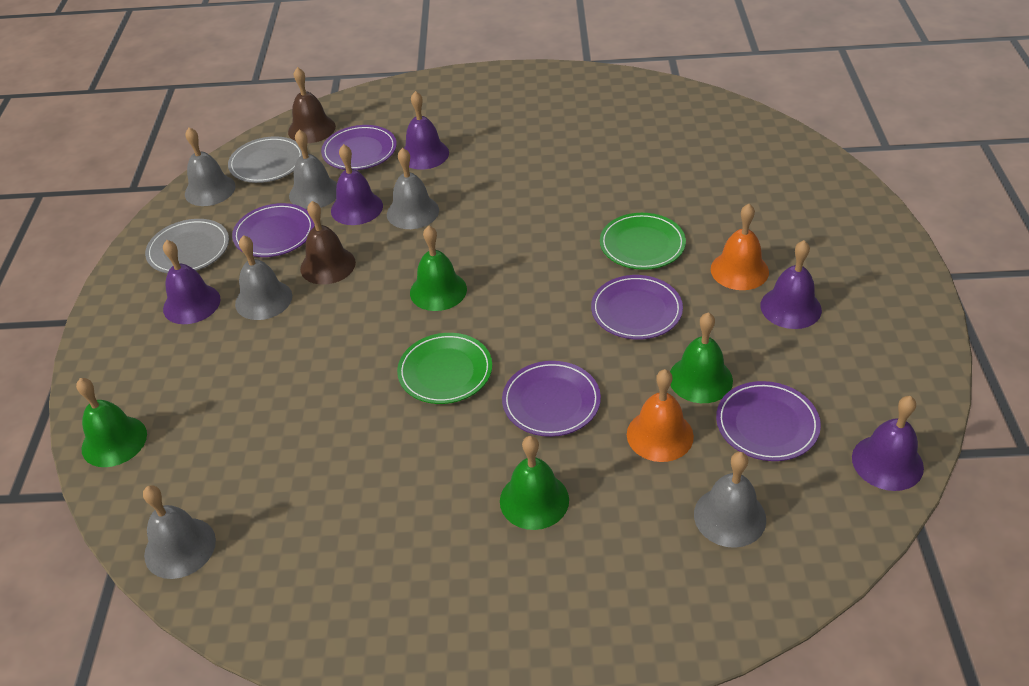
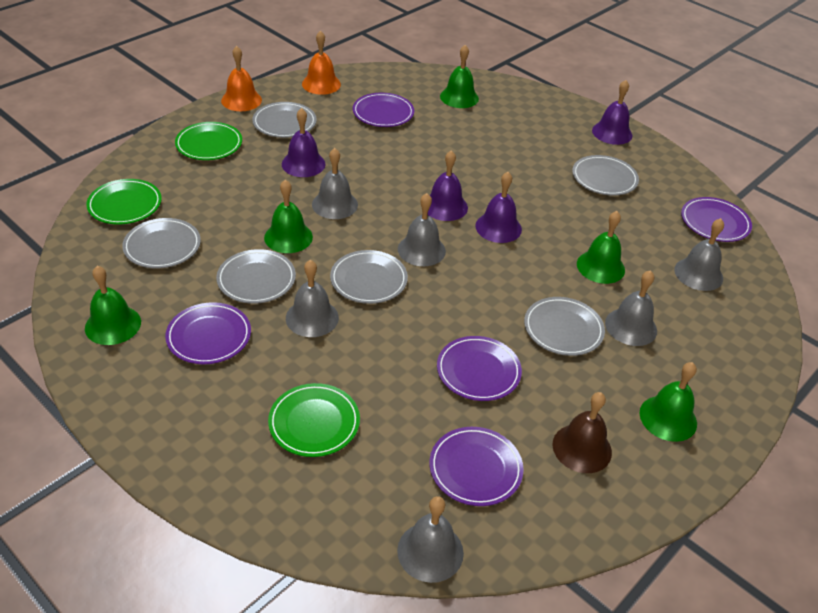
brown bell: 2 -> 1
green bell: 4 -> 5
green plate: 2 -> 3
grey plate: 2 -> 6
purple bell: 5 -> 4

